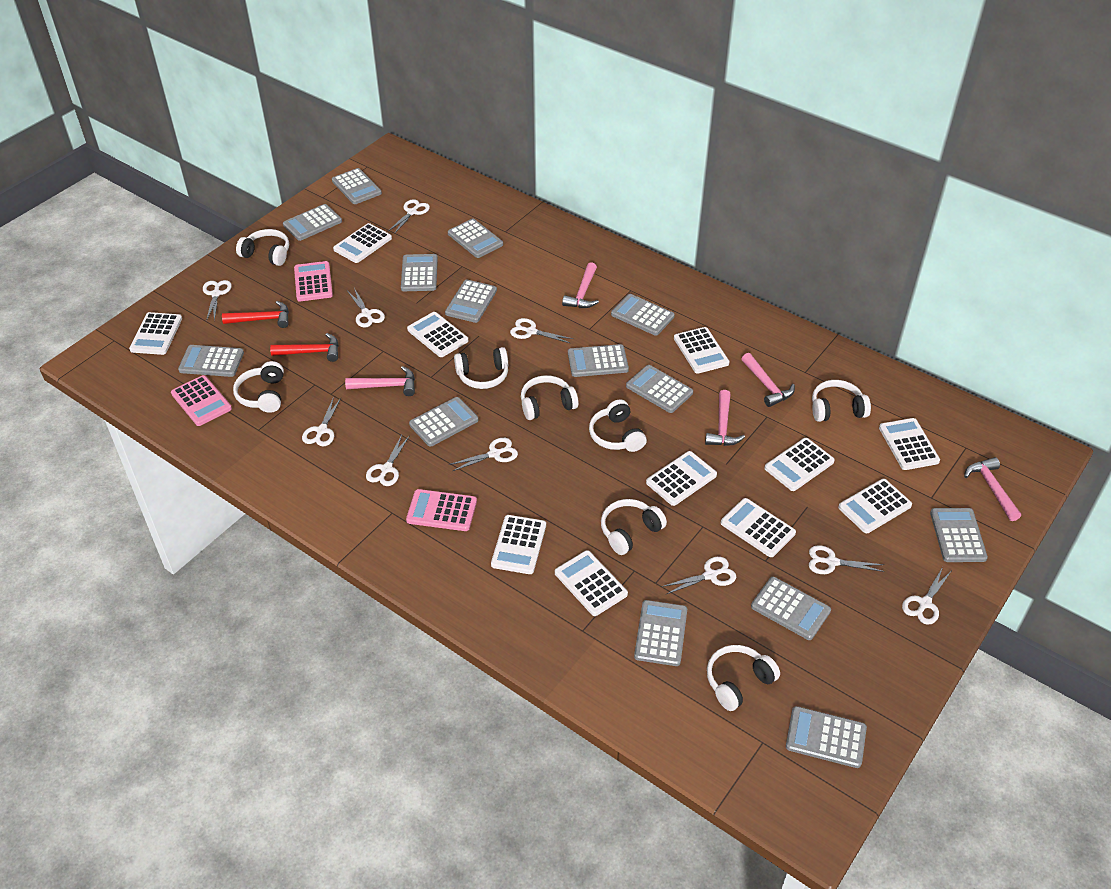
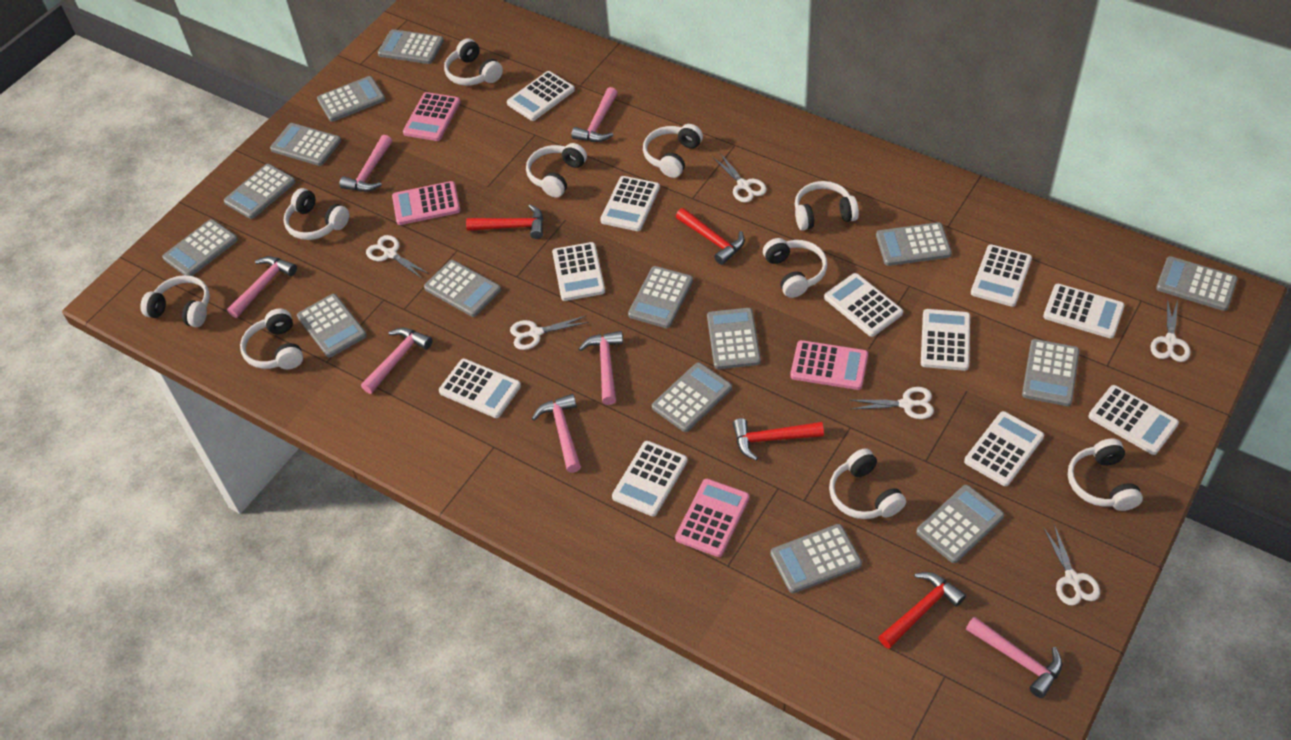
grey calculator: 14 -> 15
pink calculator: 3 -> 4
pink hammer: 5 -> 7
red hammer: 2 -> 4
white headphones: 8 -> 10
white scissors: 10 -> 6

